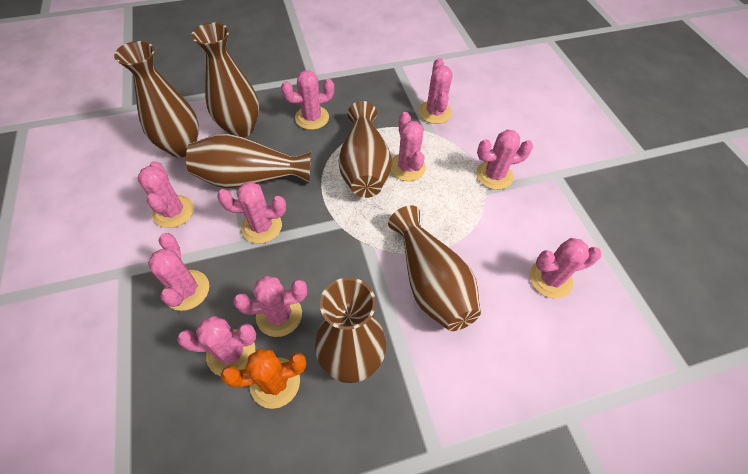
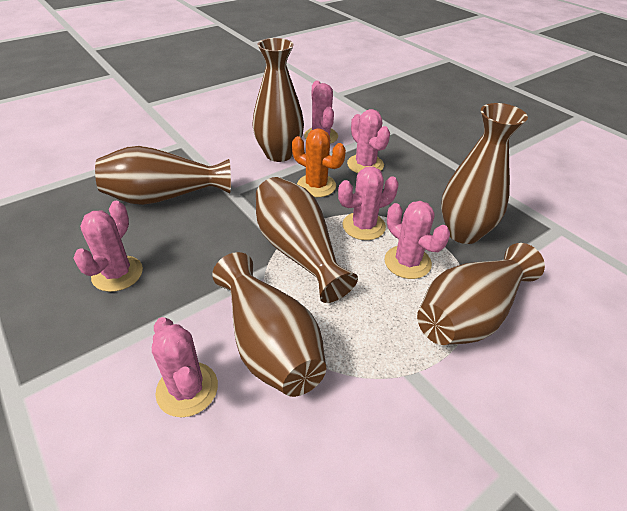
pink cactus: 10 -> 6

